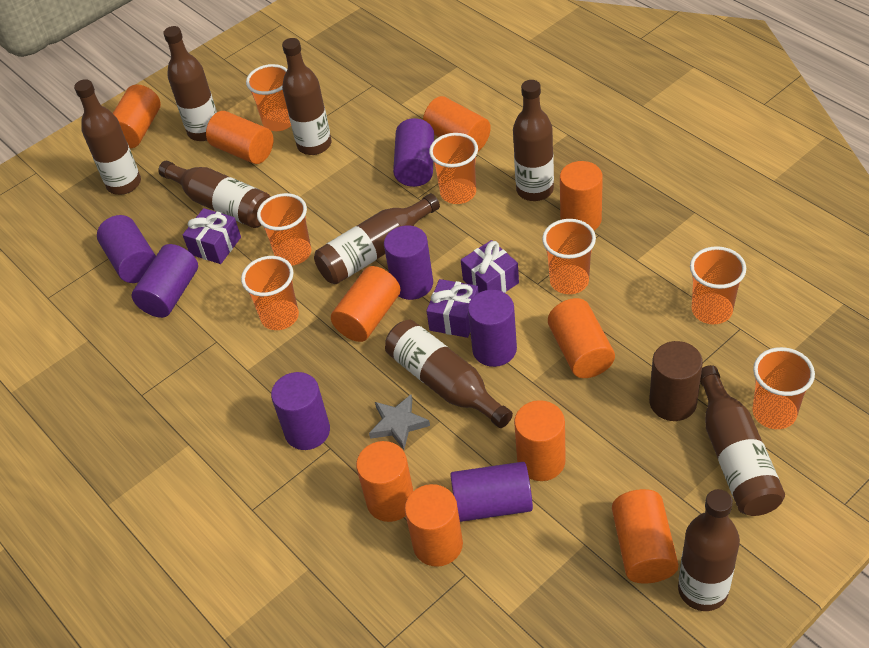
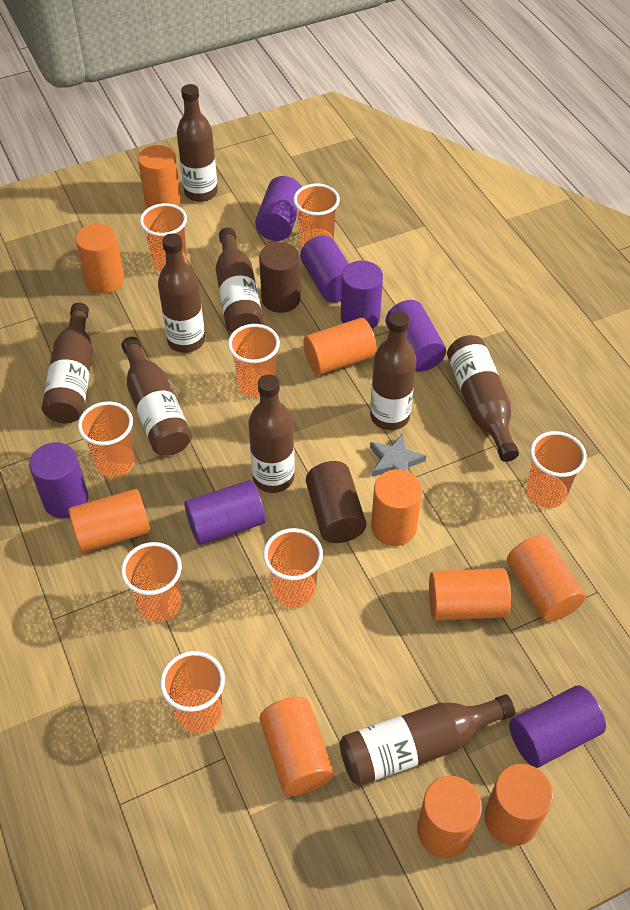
brown cylinder: 1 -> 2
orange cup: 7 -> 8
purple gift: 3 -> 0

